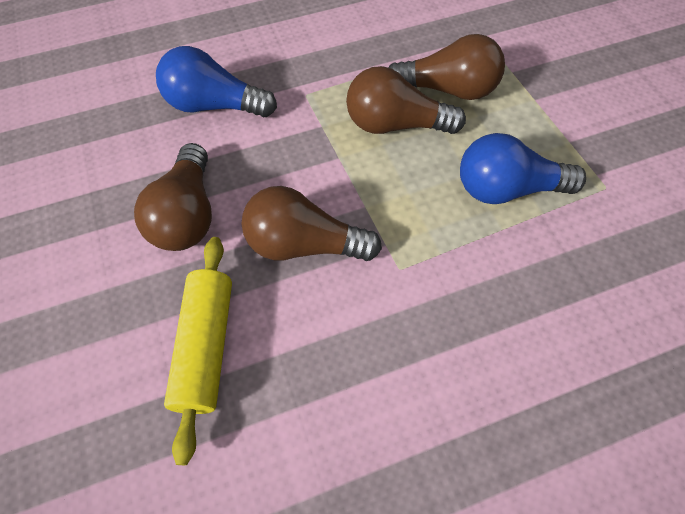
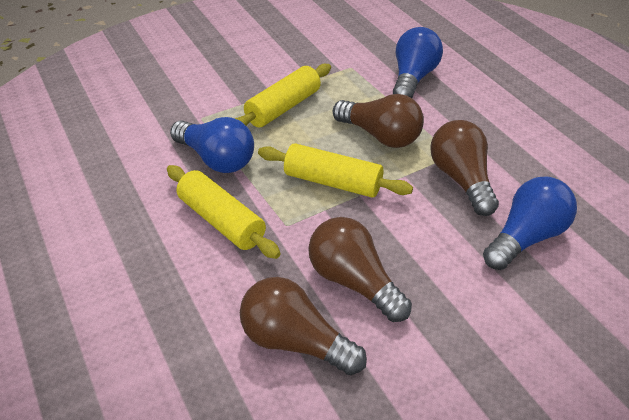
blue light bulb: 2 -> 3
yellow rolling pin: 1 -> 3

